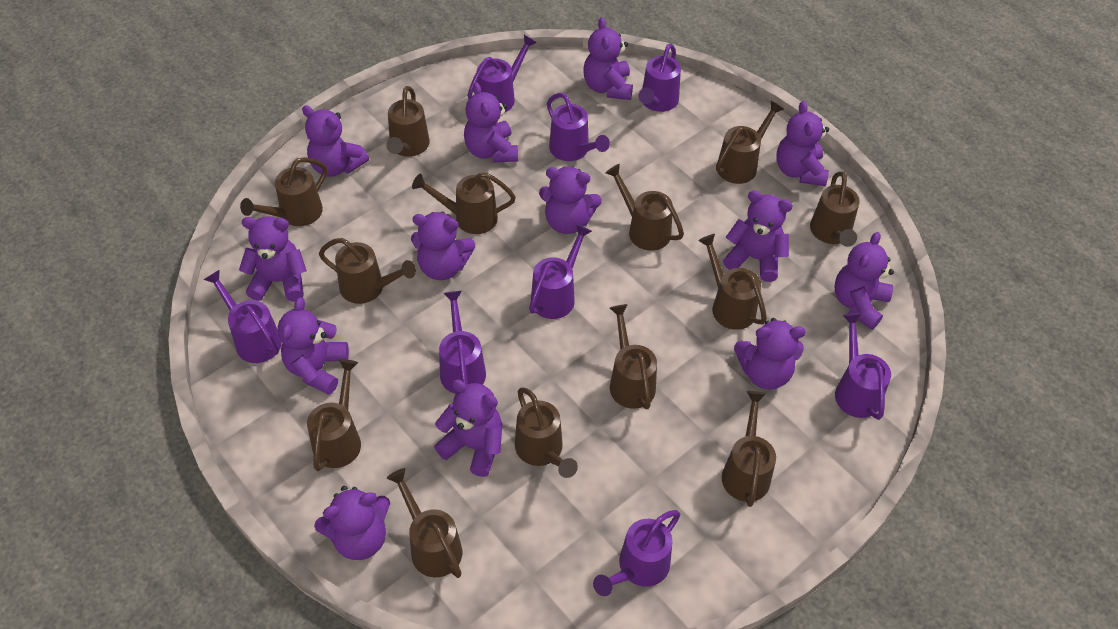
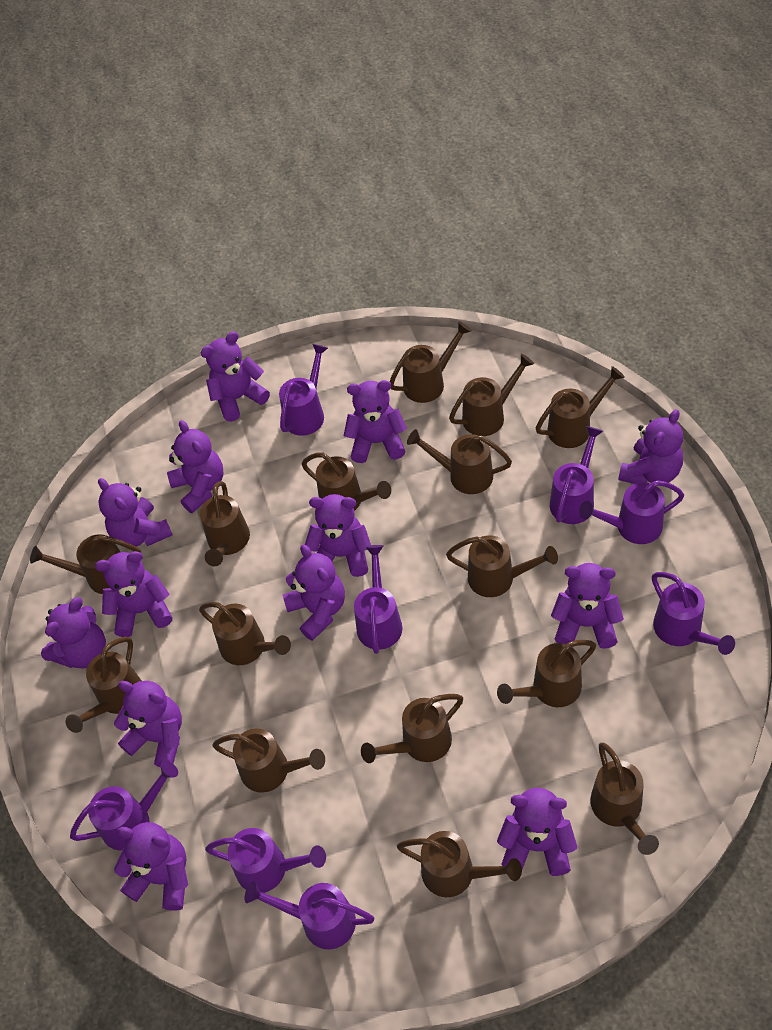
brown watering can: 13 -> 15

